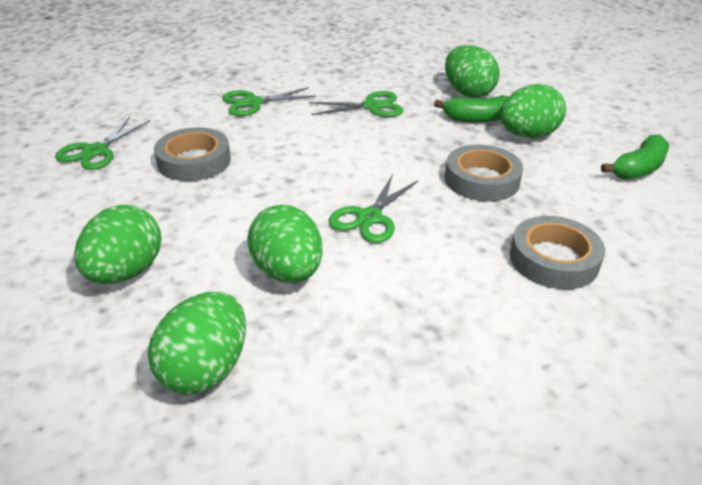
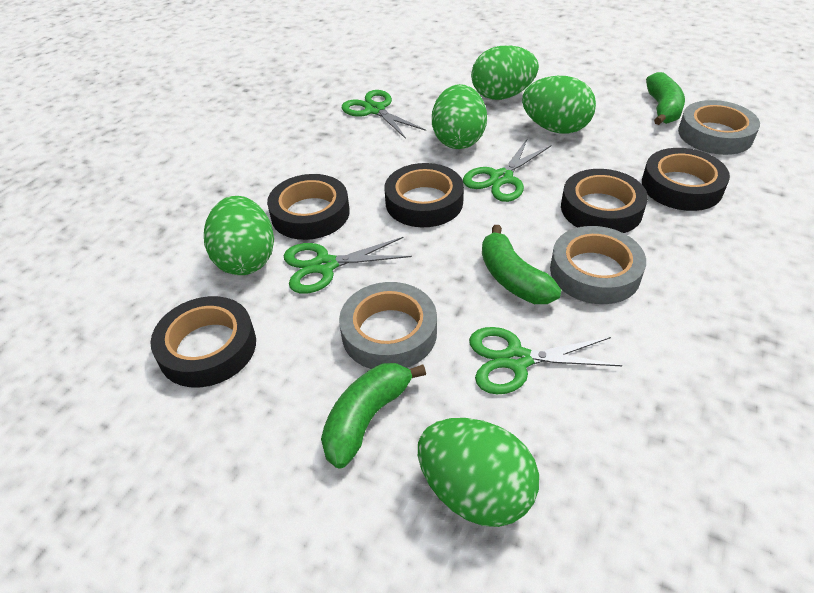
black tape: 0 -> 5
green banana: 2 -> 3

